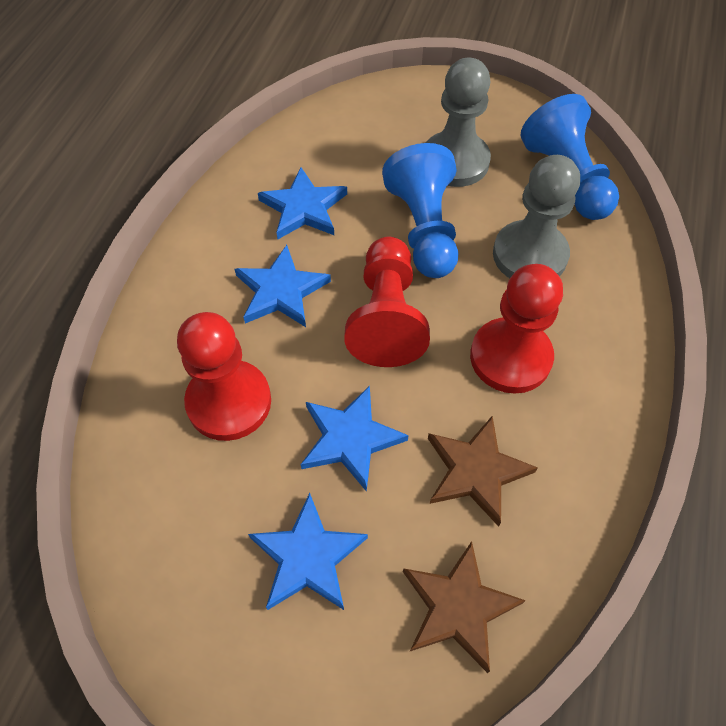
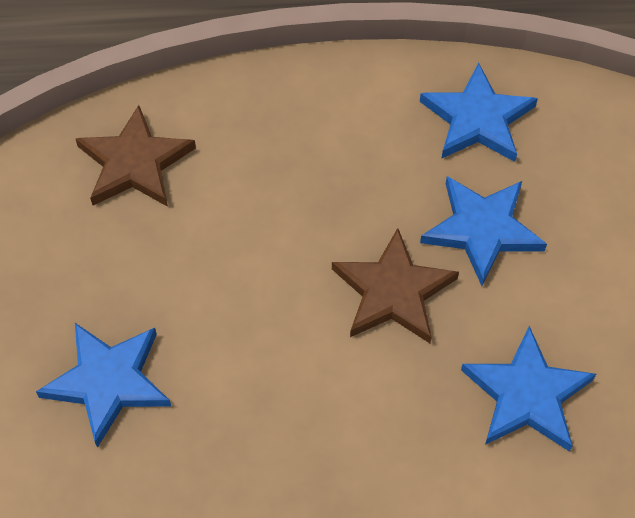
blue pawn: 2 -> 0
grey pawn: 2 -> 0
red pawn: 3 -> 0

